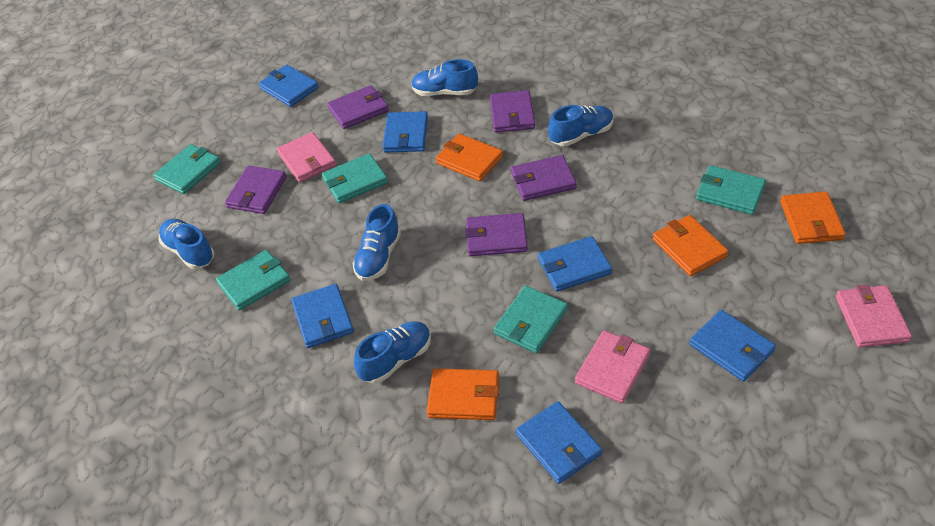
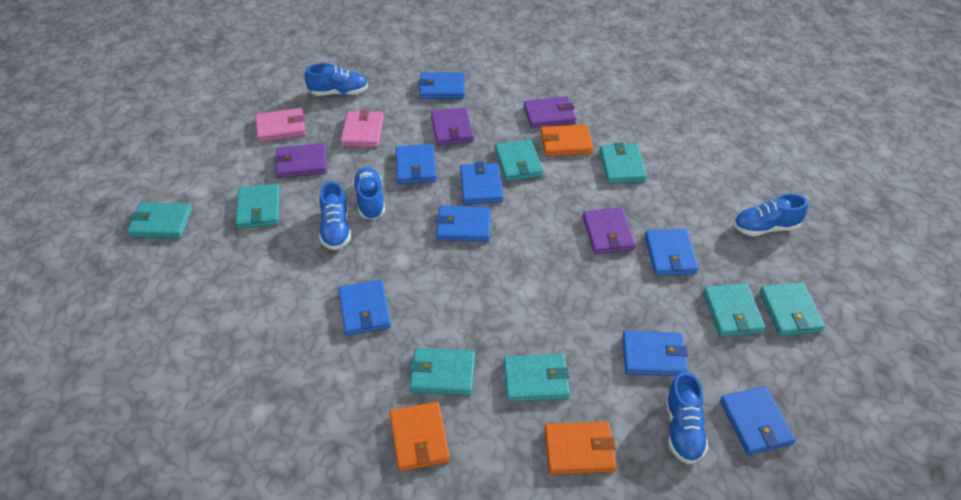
blue wallet: 6 -> 8
orange wallet: 4 -> 3
pink wallet: 3 -> 2
purple wallet: 5 -> 4
turquoise wallet: 5 -> 8

